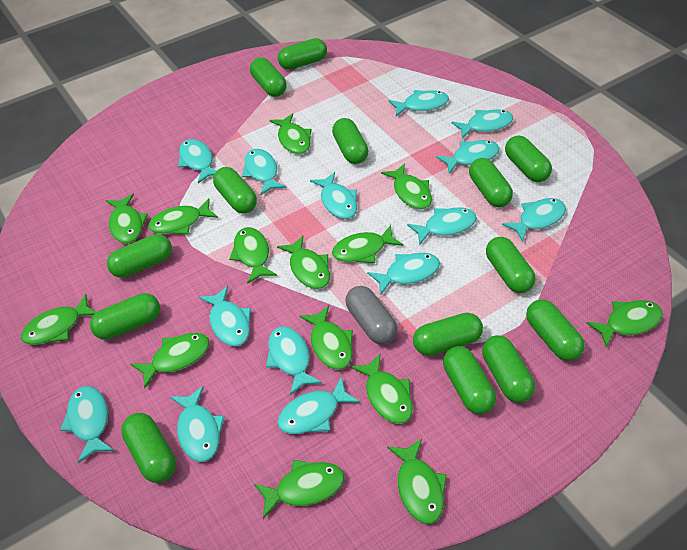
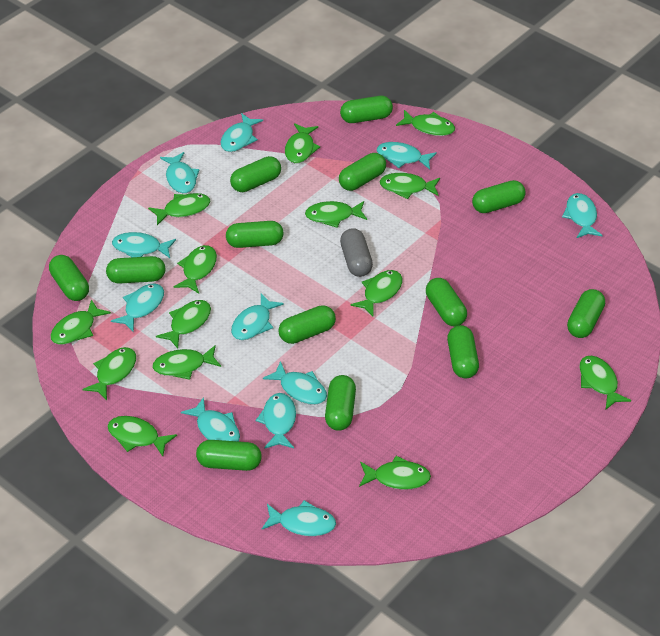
green capsule: 14 -> 13
turquoise fish: 14 -> 11

